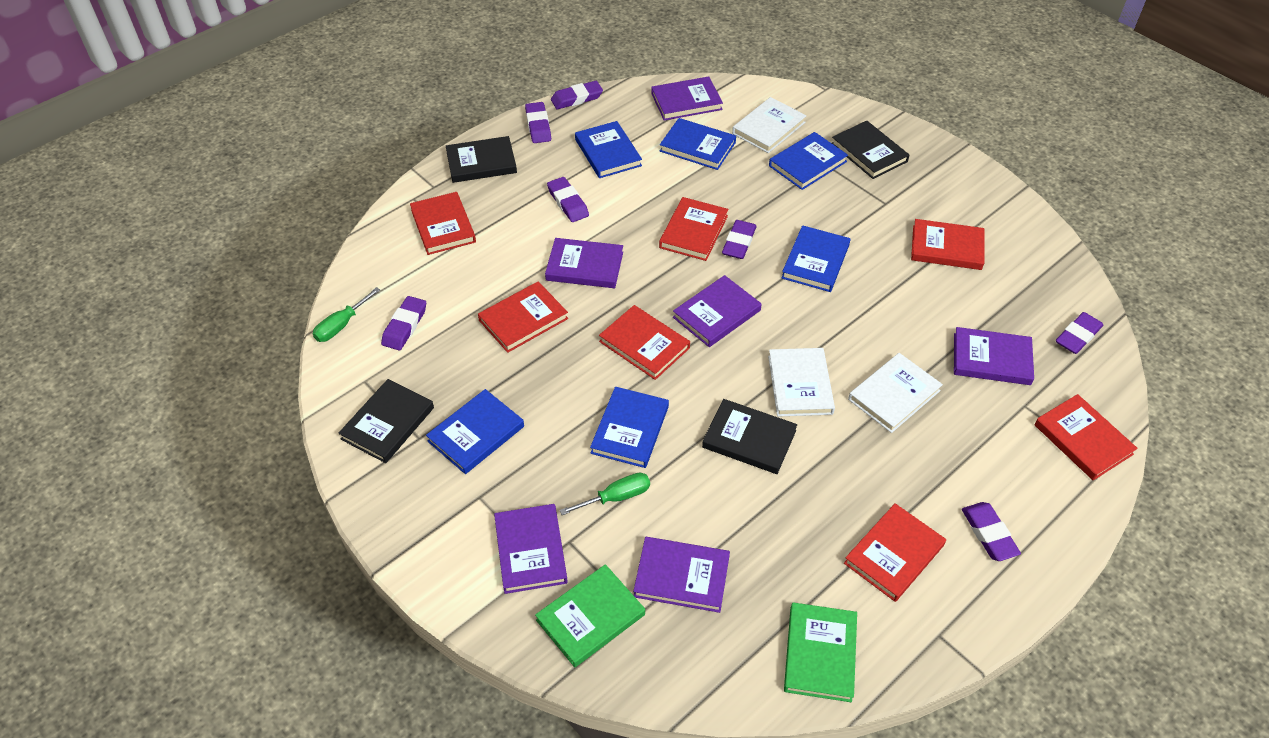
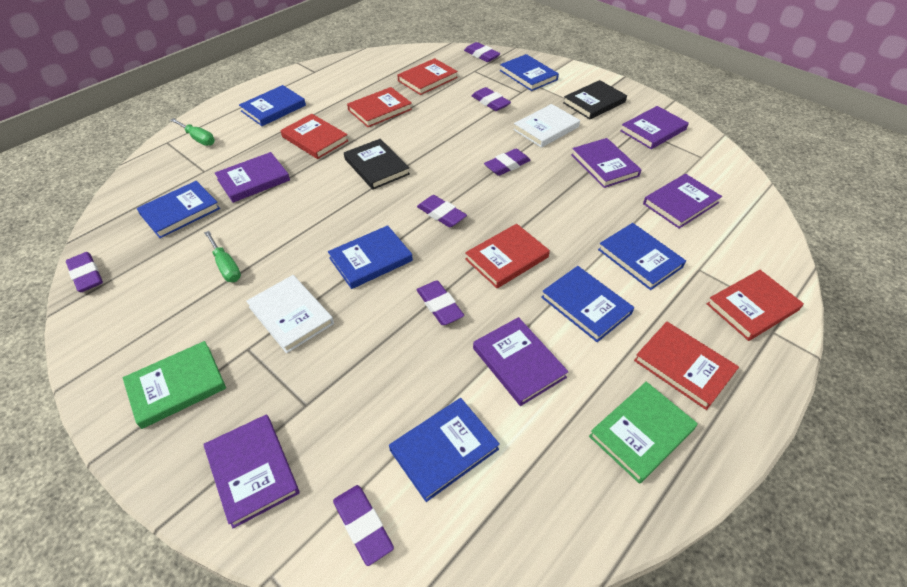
black book: 4 -> 2
blue book: 6 -> 7
red book: 7 -> 6
white book: 3 -> 2

